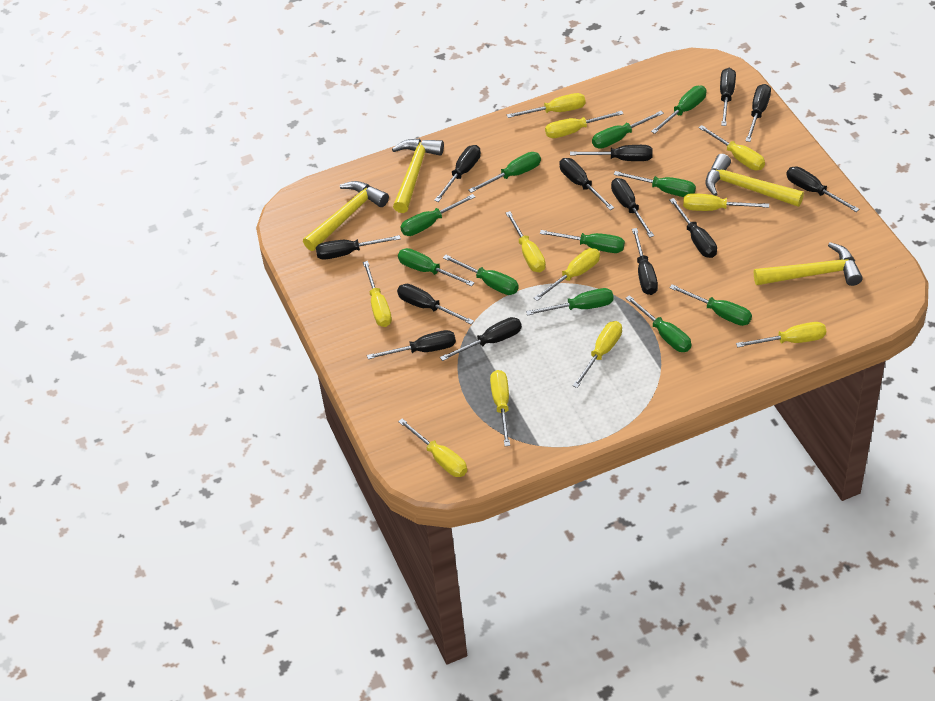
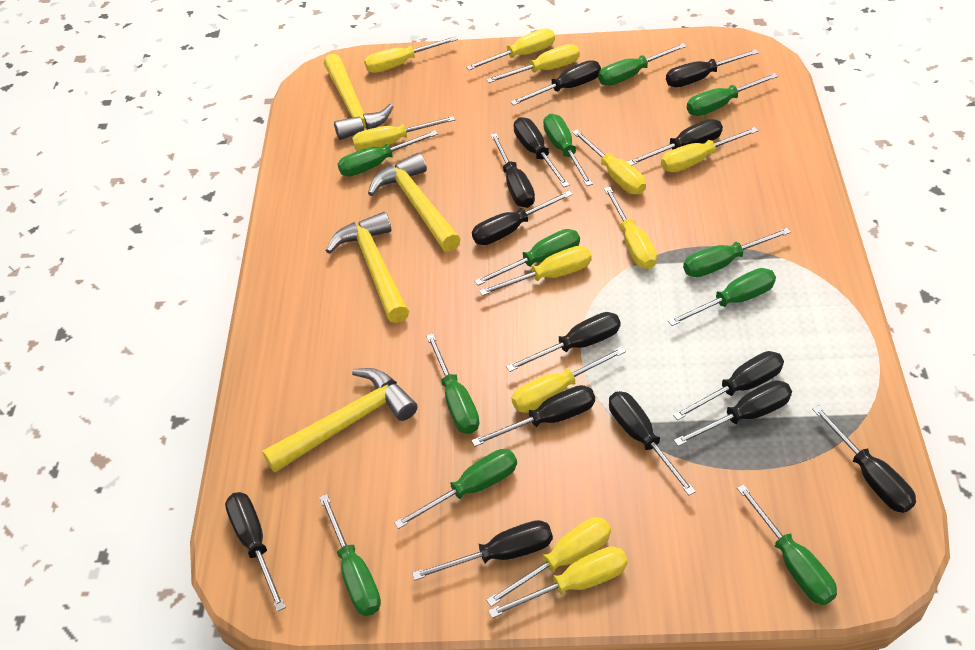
black screwdriver: 13 -> 14

